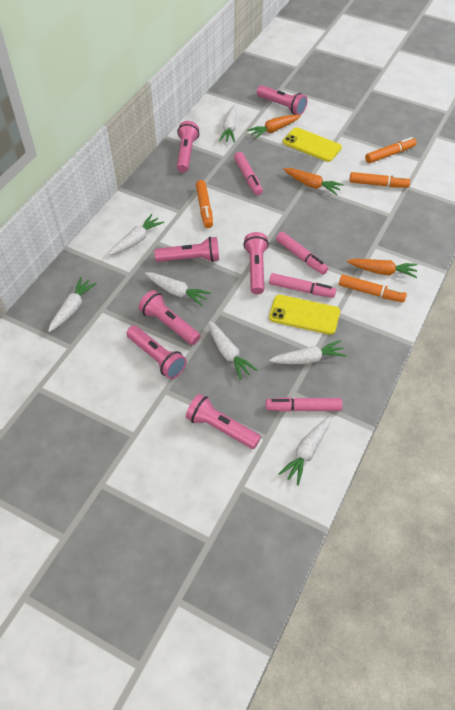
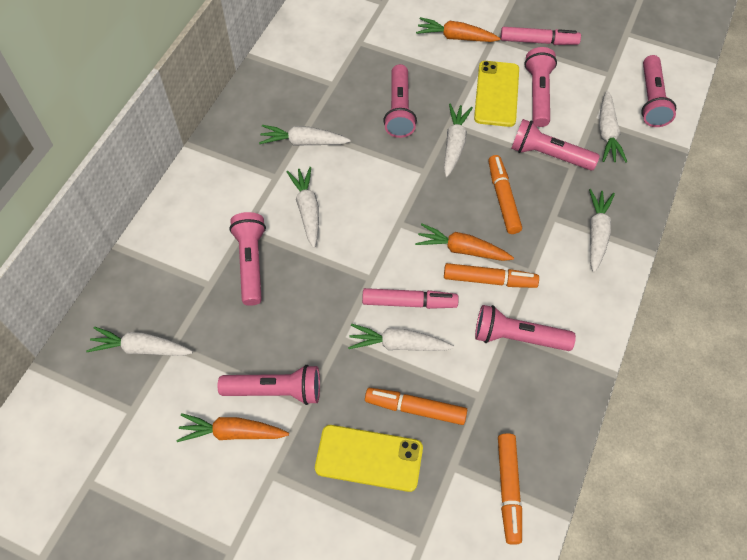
pink marker: 4 -> 2

